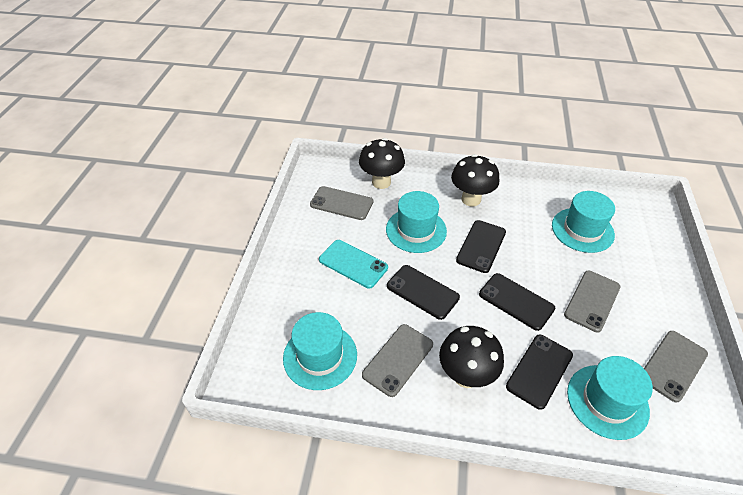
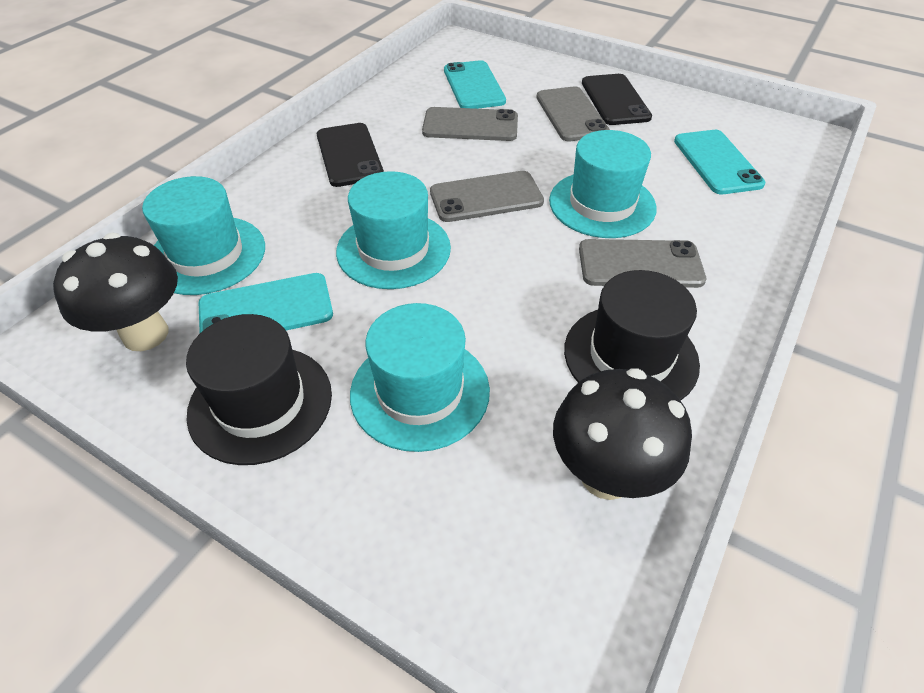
black hat: 0 -> 2
black mushroom: 3 -> 2
black phone: 4 -> 2
turquoise phone: 1 -> 3

